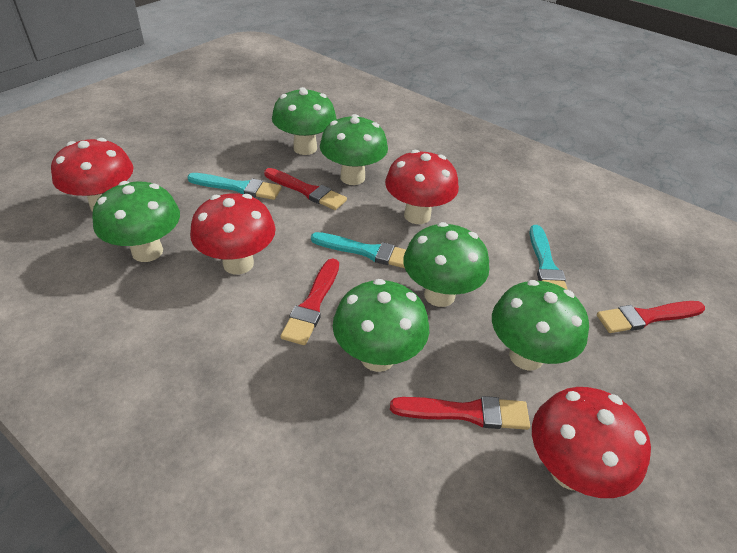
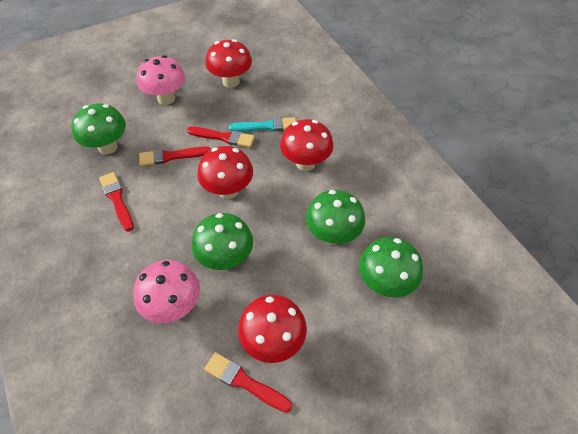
green mushroom: 6 -> 4
pink mushroom: 0 -> 2
turquoise brush: 3 -> 1

